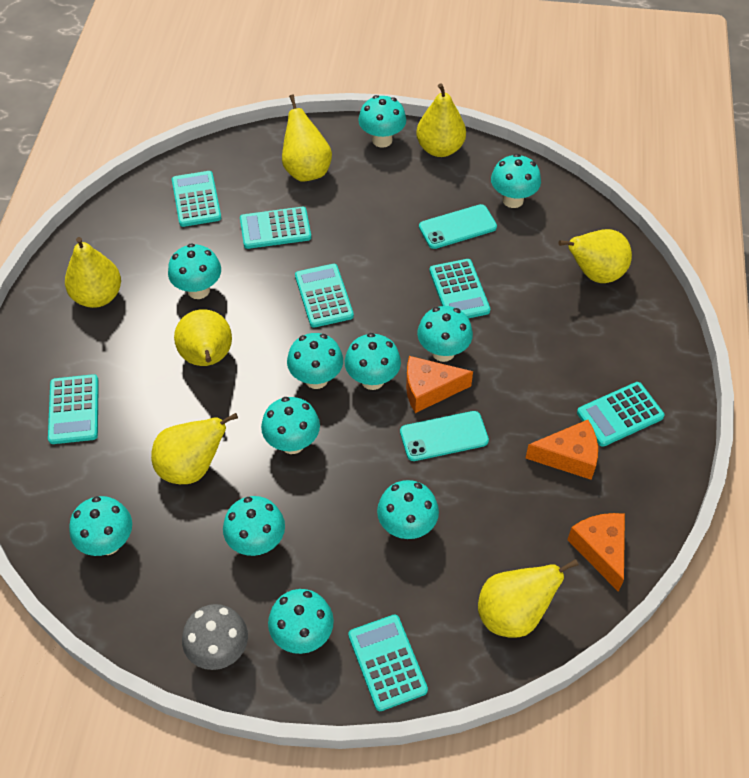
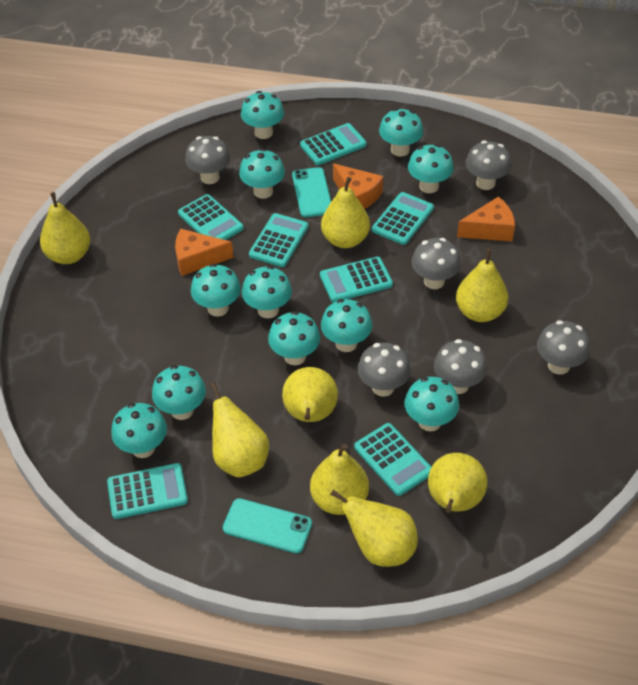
grey mushroom: 1 -> 6
yellow pear: 7 -> 8

